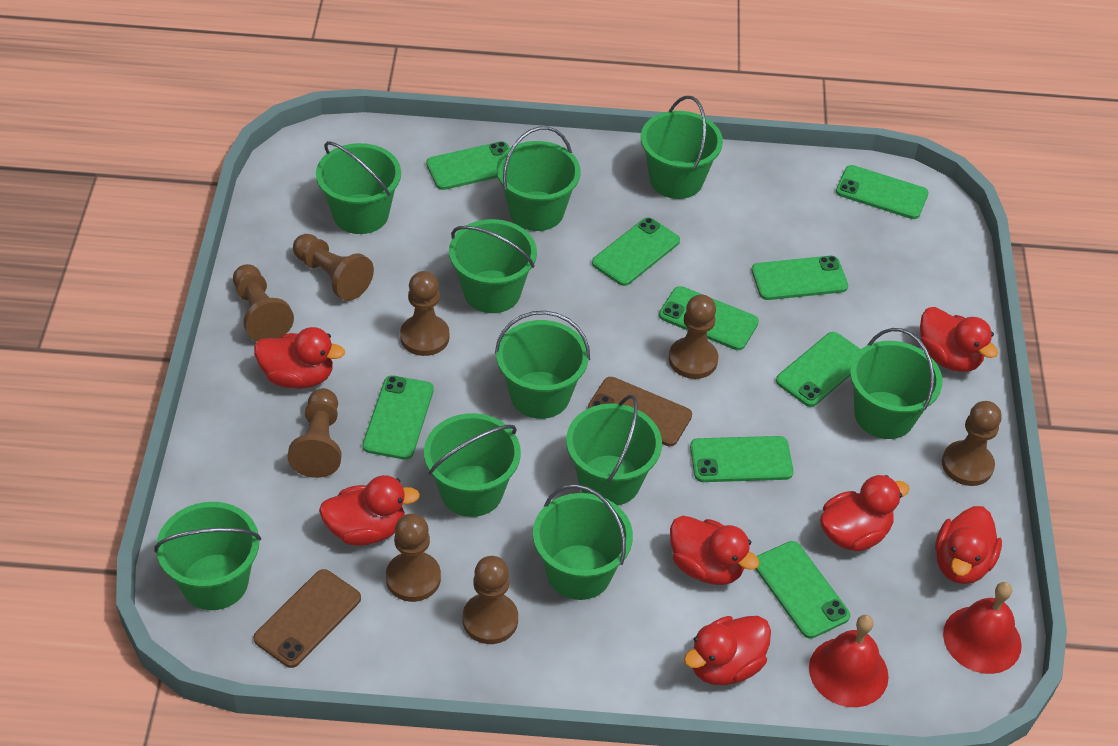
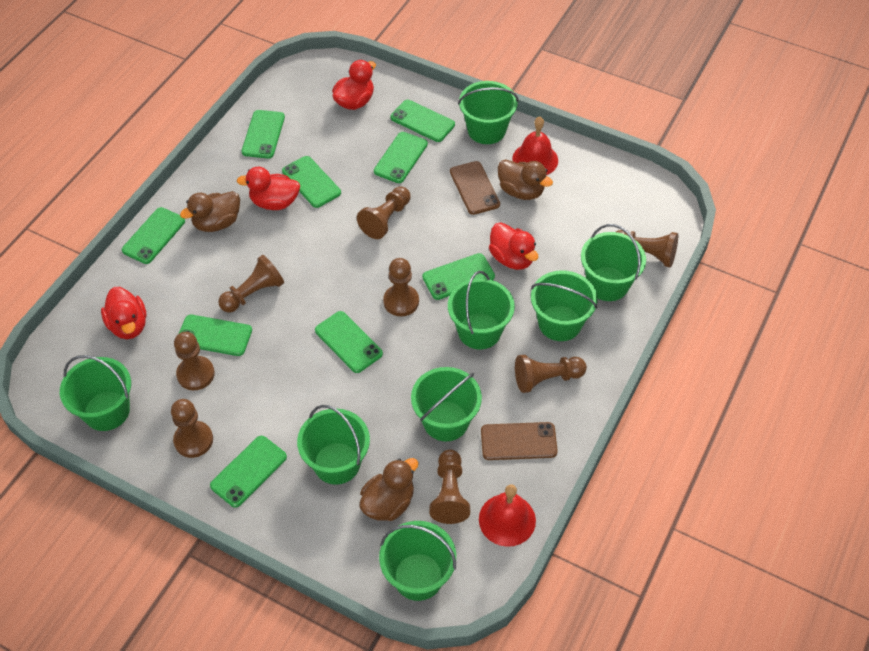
brown duck: 0 -> 3
green bucket: 10 -> 8
red duck: 7 -> 4

